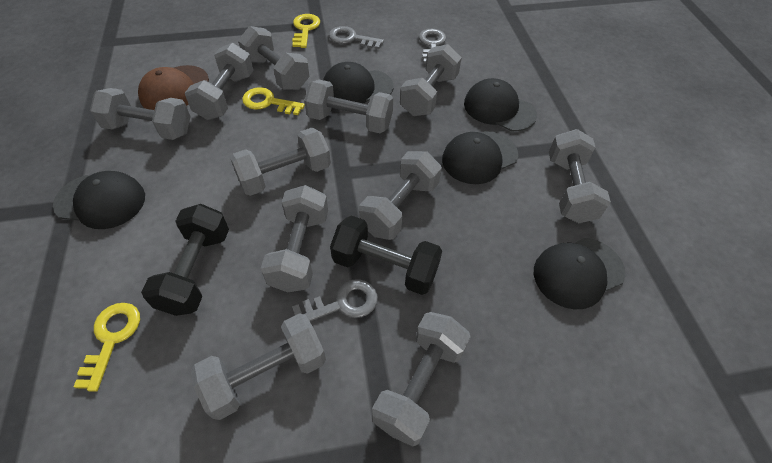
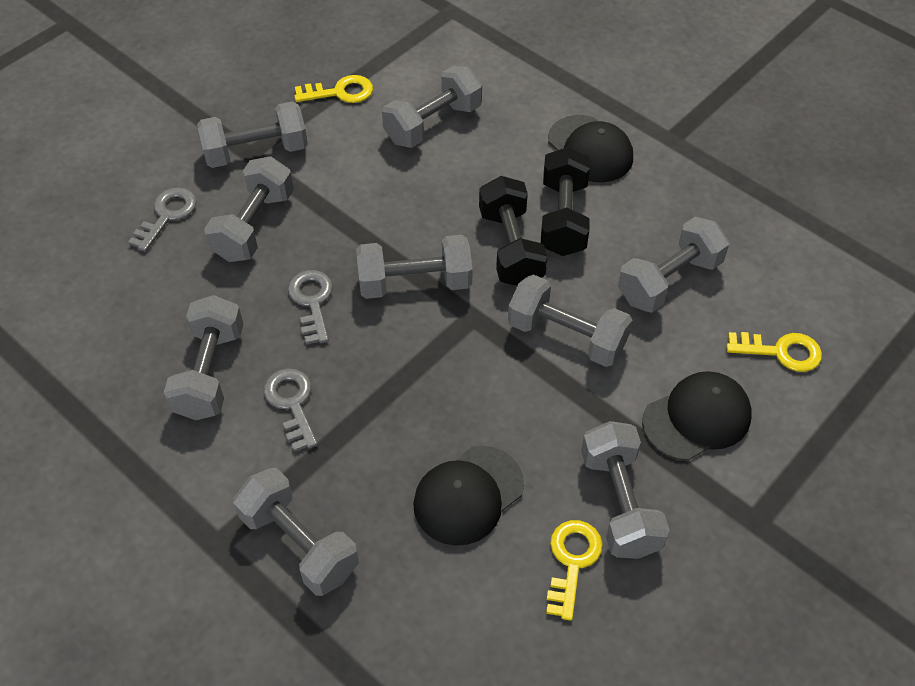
black cap: 5 -> 3
brown cap: 1 -> 0
grey dumbbell: 11 -> 9

